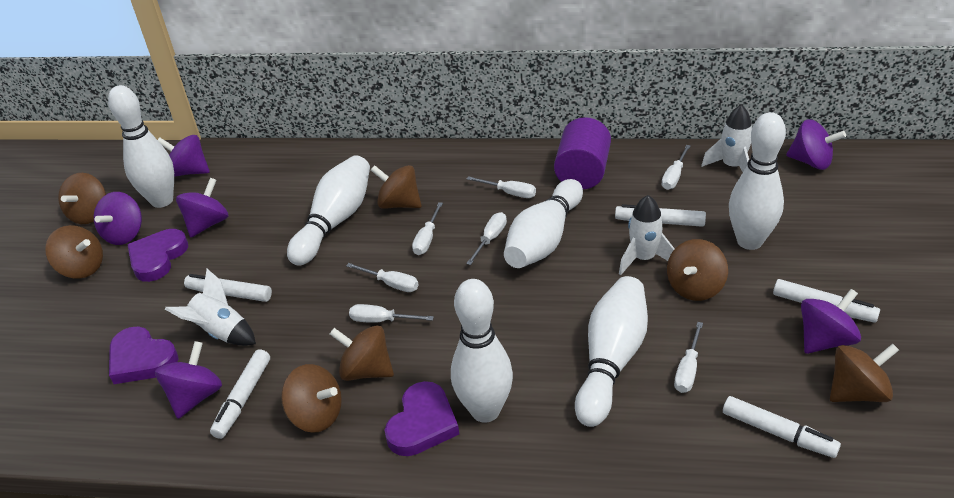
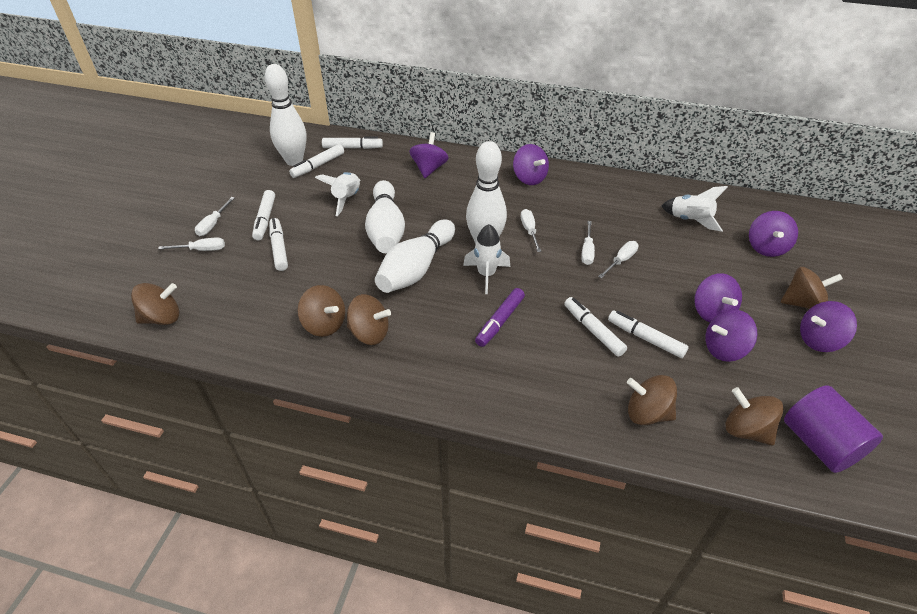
brown spinning top: 7 -> 6
purple heart: 3 -> 0
purple marker: 0 -> 1
white bowling pin: 6 -> 4
white marker: 5 -> 6
white screwdriver: 7 -> 5

